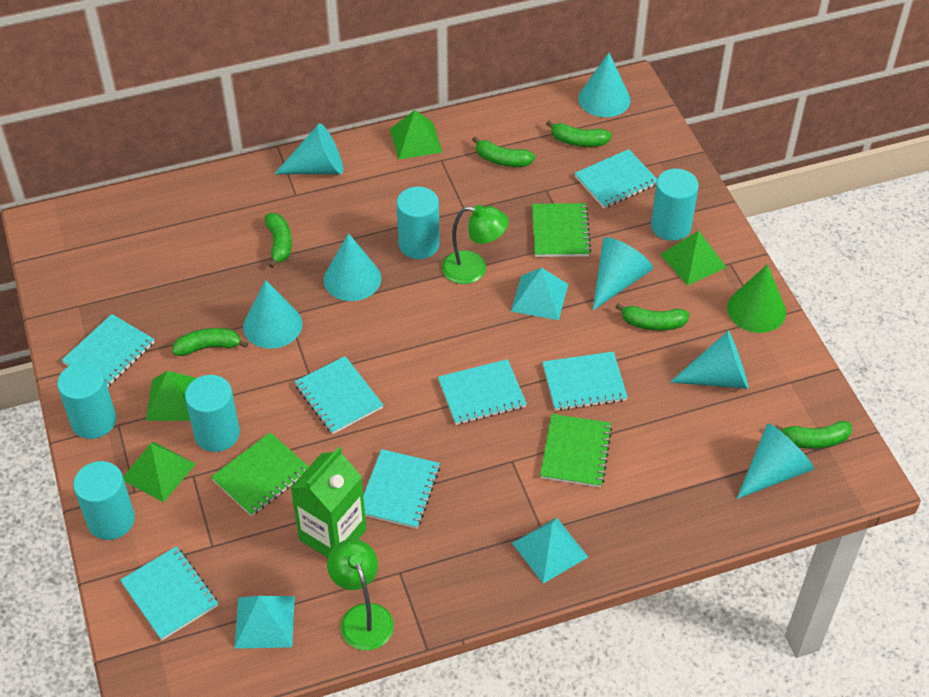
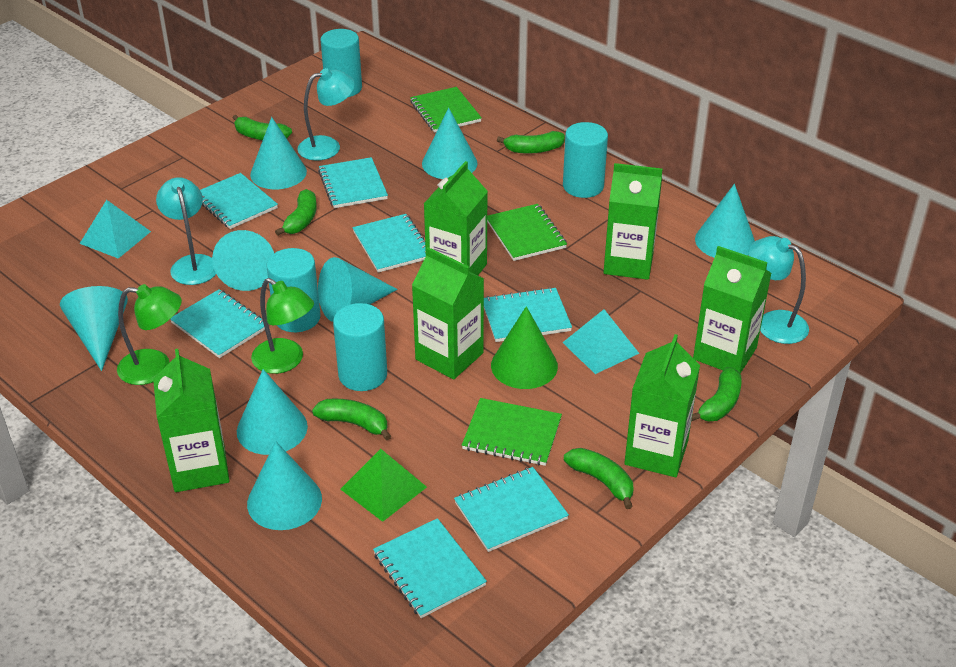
green carton: 1 -> 6
green pyramid: 4 -> 1
turquoise cone: 7 -> 8
turquoise cylinder: 5 -> 4
turquoise lamp: 0 -> 3
turquoise pyramid: 3 -> 2

